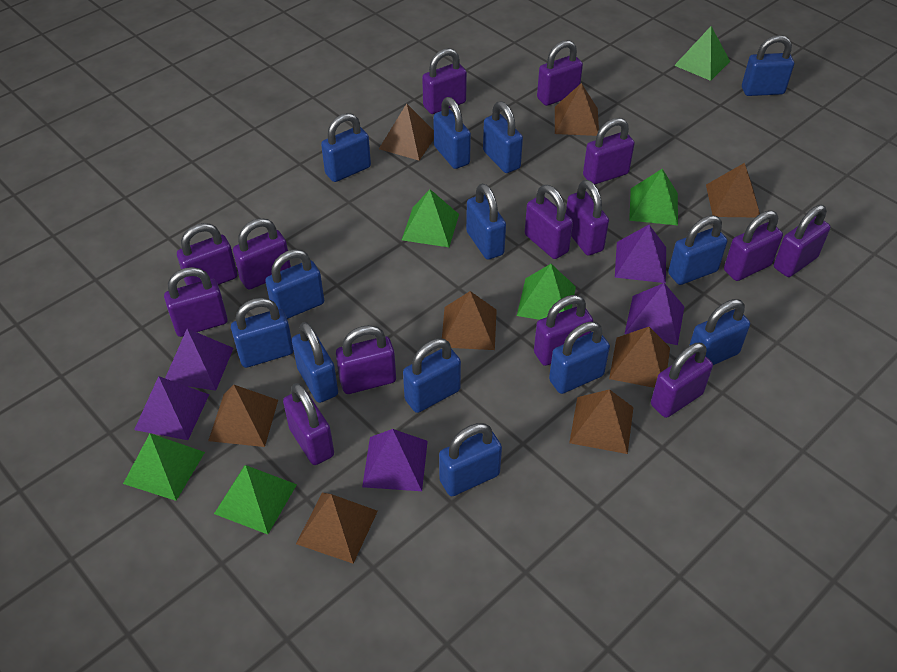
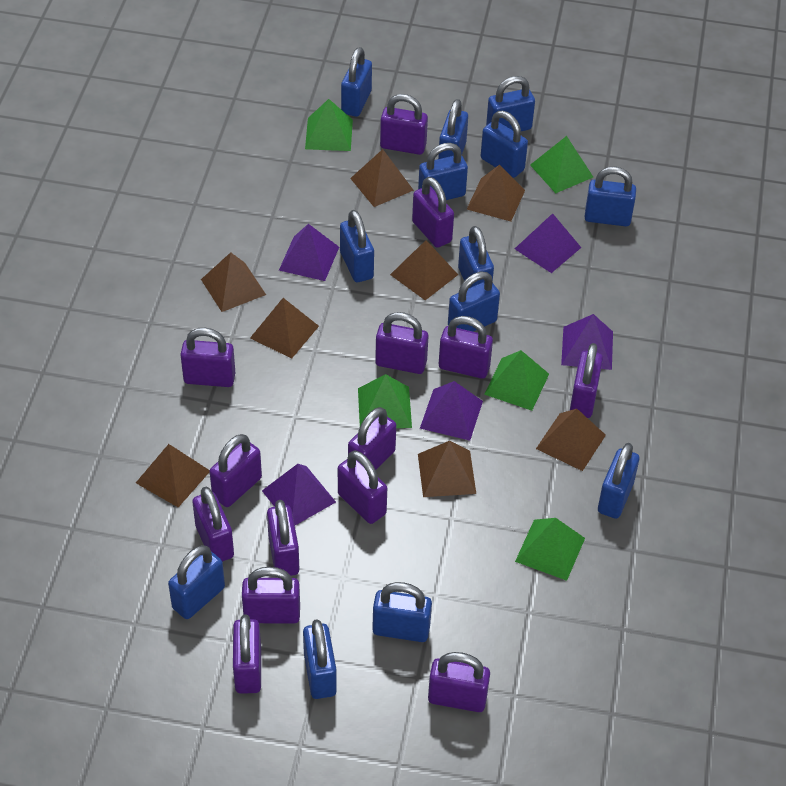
green pyramid: 6 -> 5

